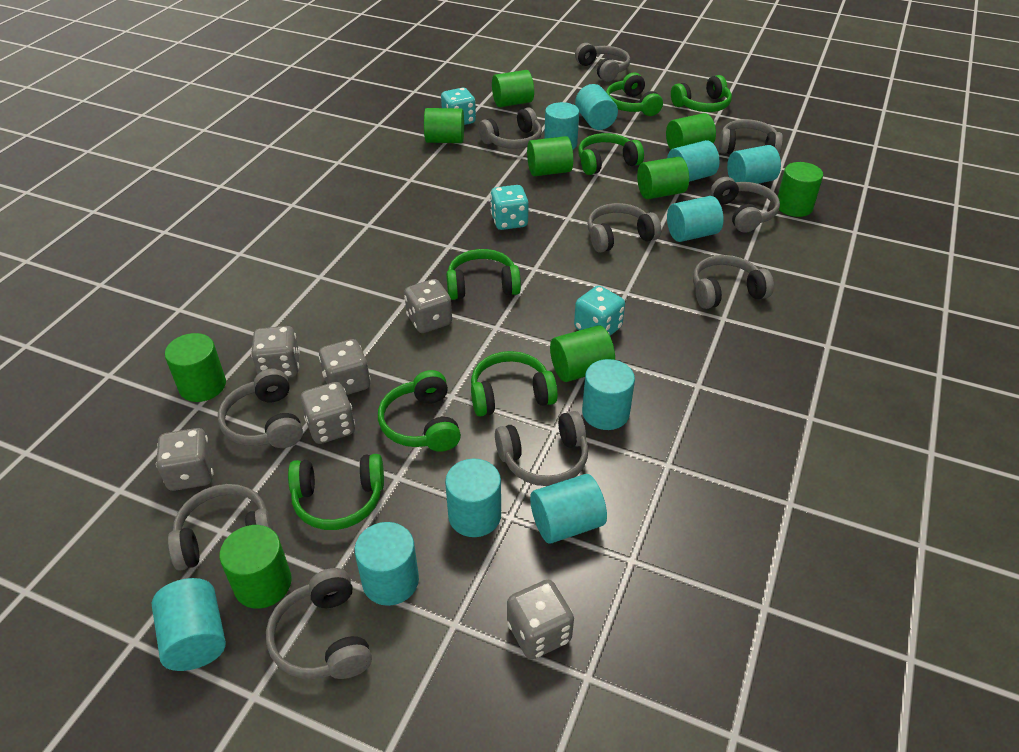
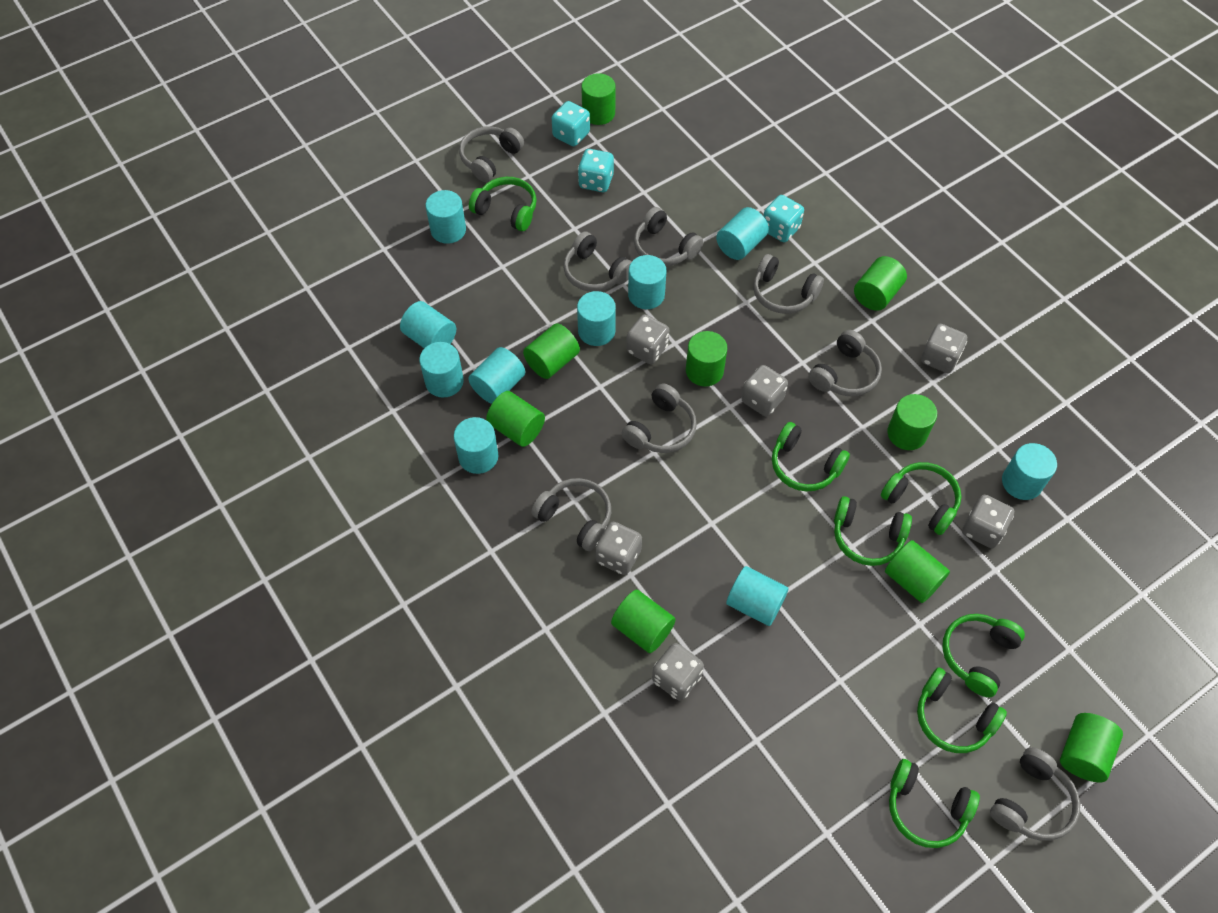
grey headphones: 10 -> 8

